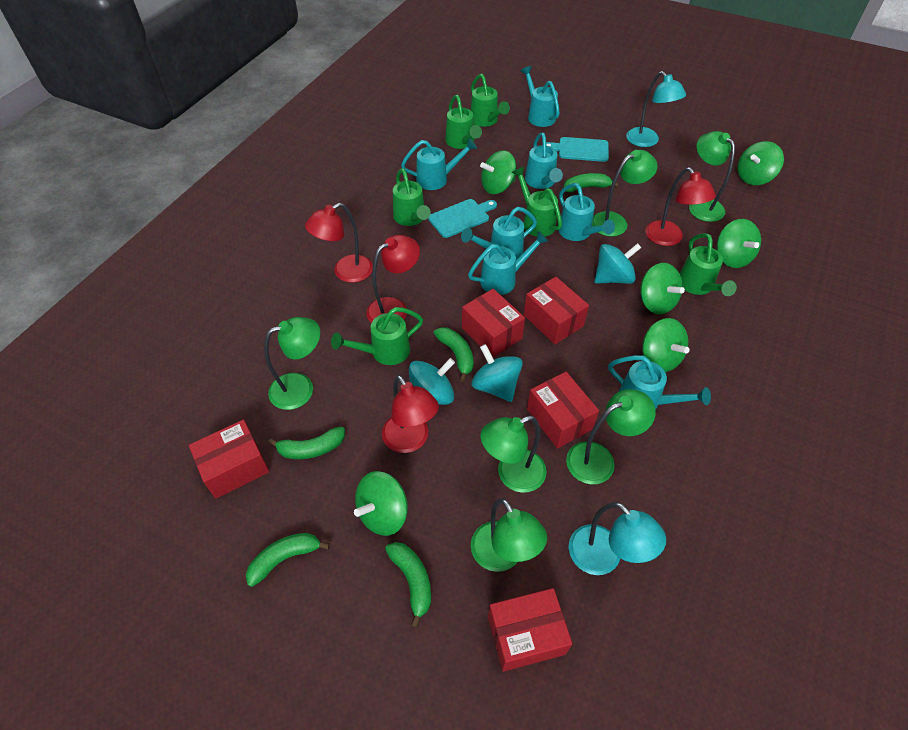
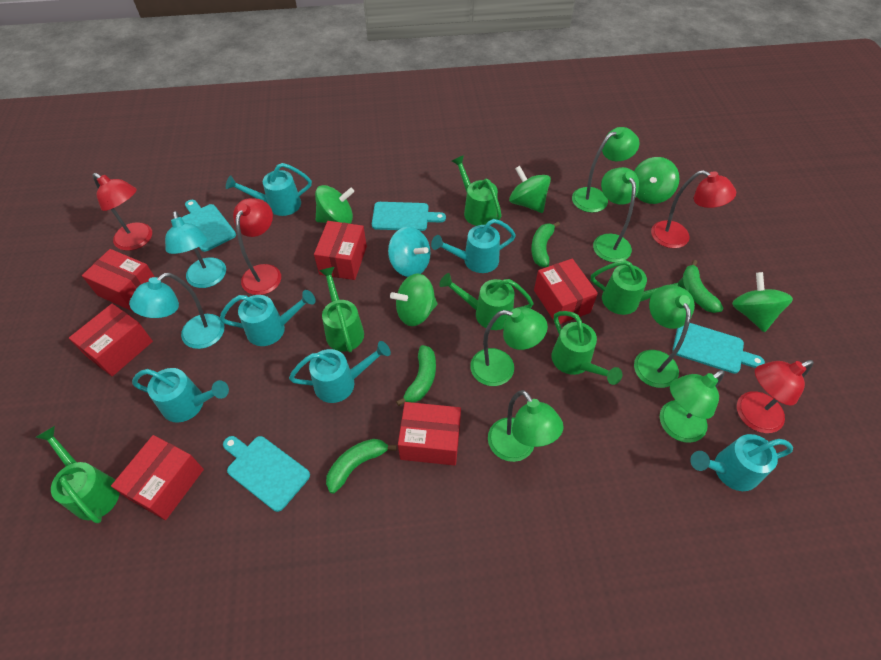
green banana: 5 -> 4
green spinning top: 6 -> 5
red box: 5 -> 6
turquoise cutting board: 2 -> 4
turquoise spinning top: 3 -> 1
turquoise watering can: 7 -> 6

